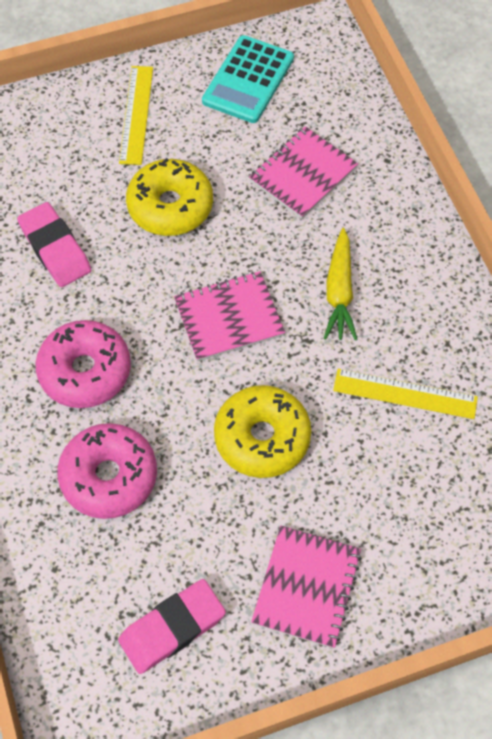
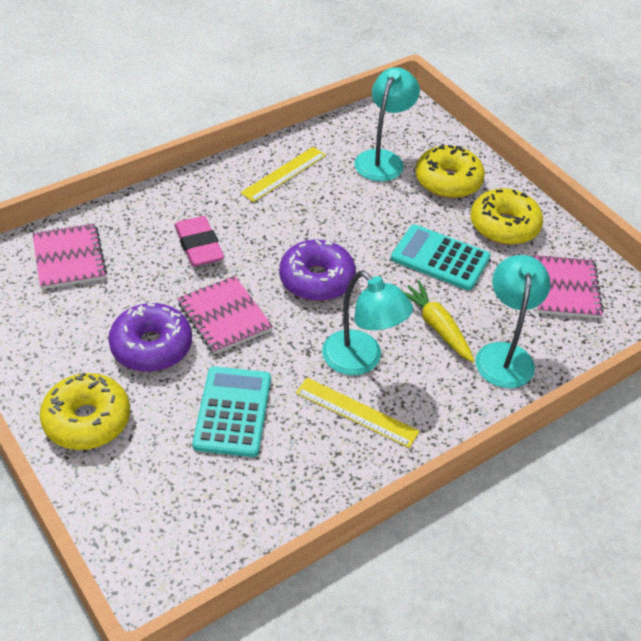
pink donut: 2 -> 0
pink eraser: 2 -> 1
purple donut: 0 -> 2
turquoise calculator: 1 -> 2
turquoise lamp: 0 -> 3
yellow donut: 2 -> 3

